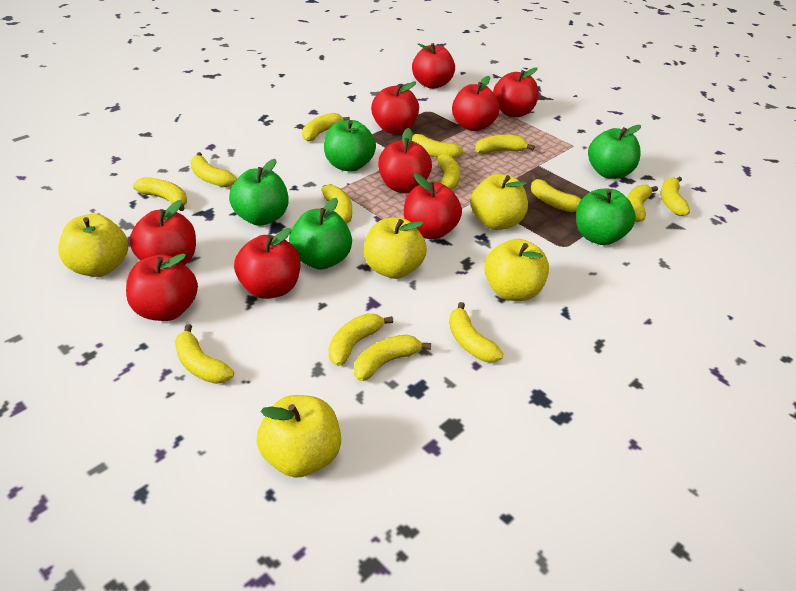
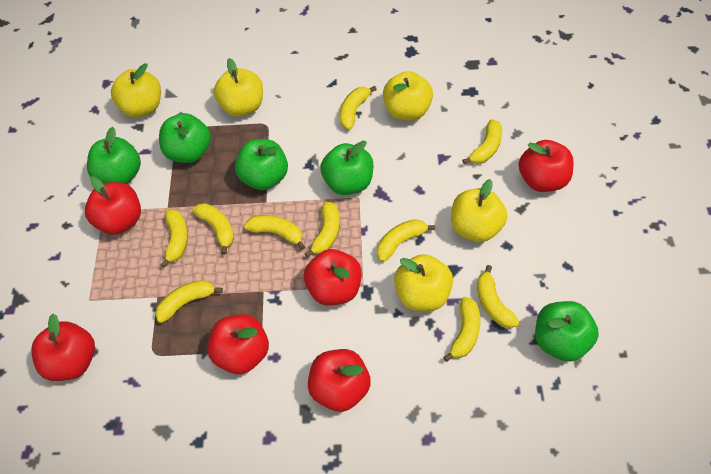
red apple: 9 -> 6
yellow banana: 14 -> 10

